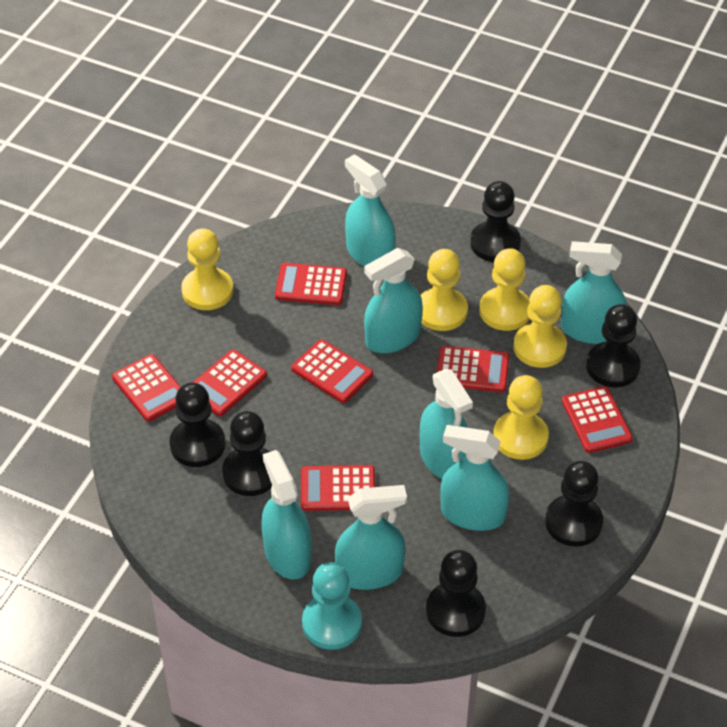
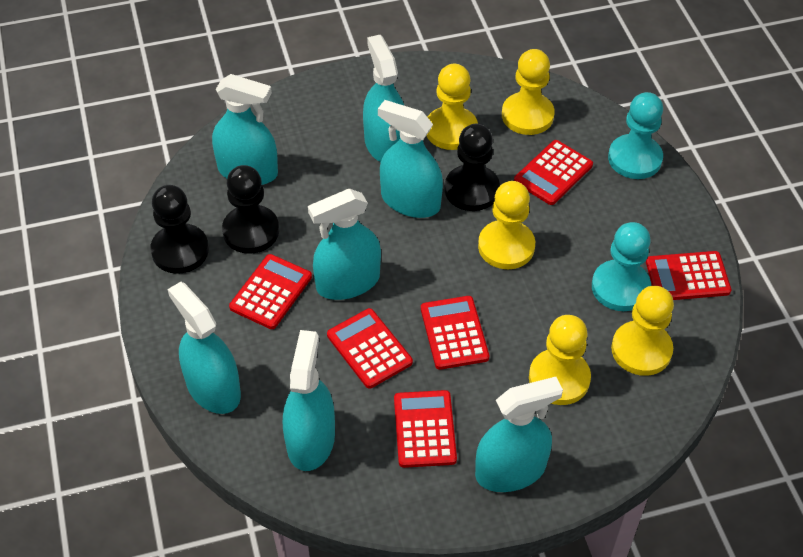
black pawn: 6 -> 3
red calculator: 7 -> 6
turquoise pawn: 1 -> 2

